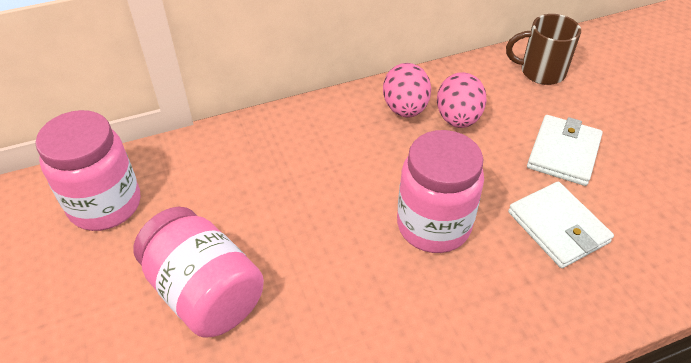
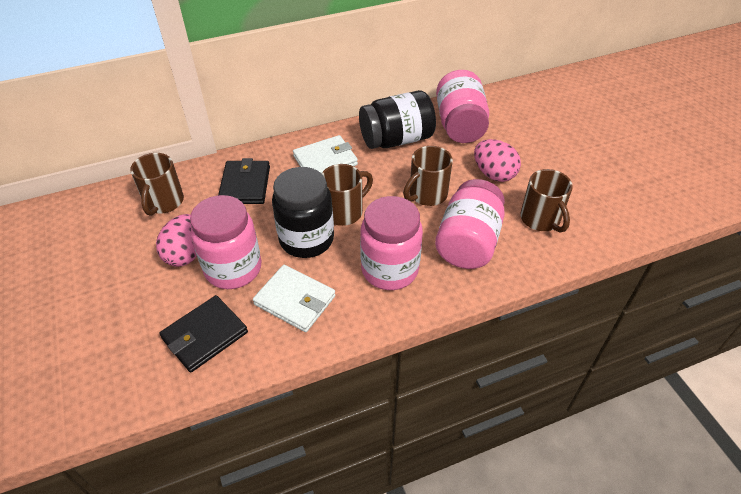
black jar: 0 -> 2
black wallet: 0 -> 2
brown mug: 1 -> 4
pink jar: 3 -> 4

